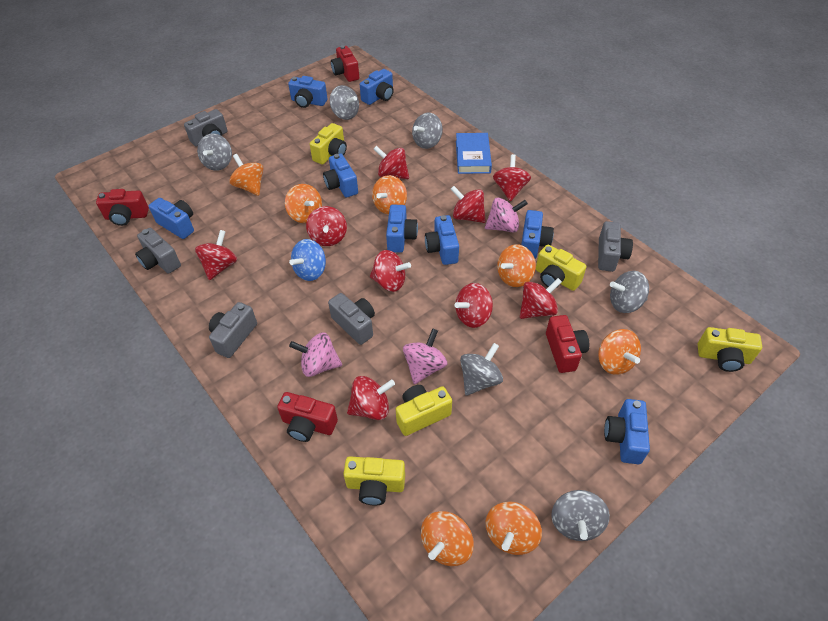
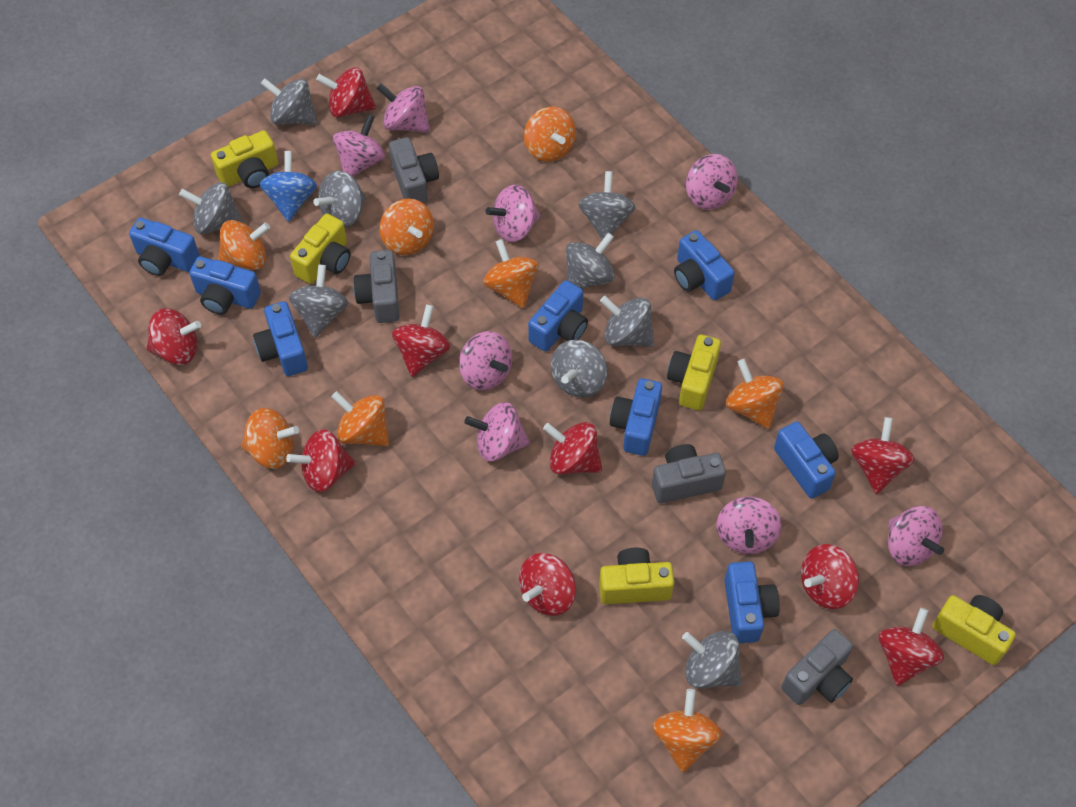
blue book: 1 -> 0
grey camera: 5 -> 4
grey spinning top: 6 -> 9
orange spinning top: 7 -> 8
pink spinning top: 3 -> 8
red camera: 4 -> 0

